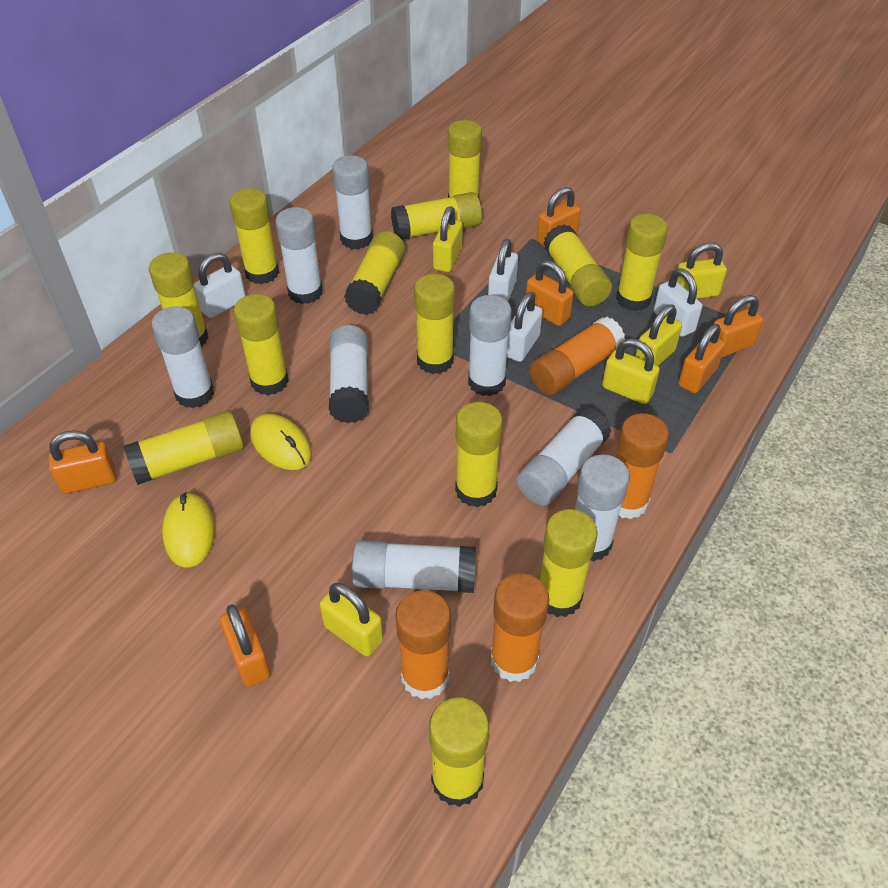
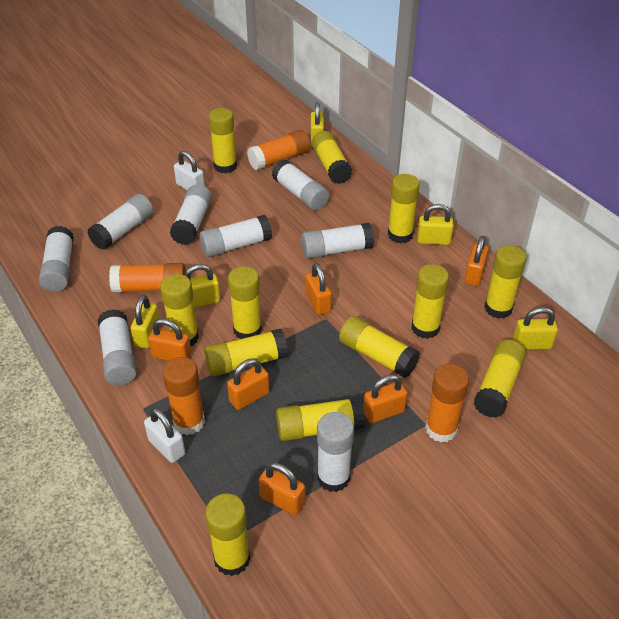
white padlock: 4 -> 2
yellow glue stick: 13 -> 12
yellow mouse: 2 -> 0

